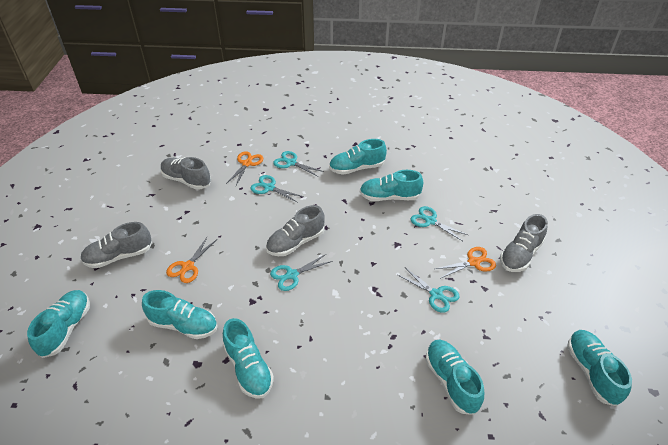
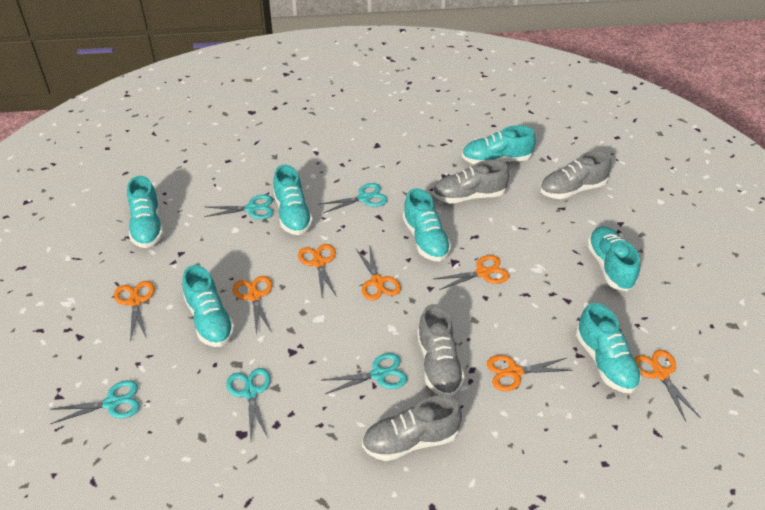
orange scissors: 3 -> 7

